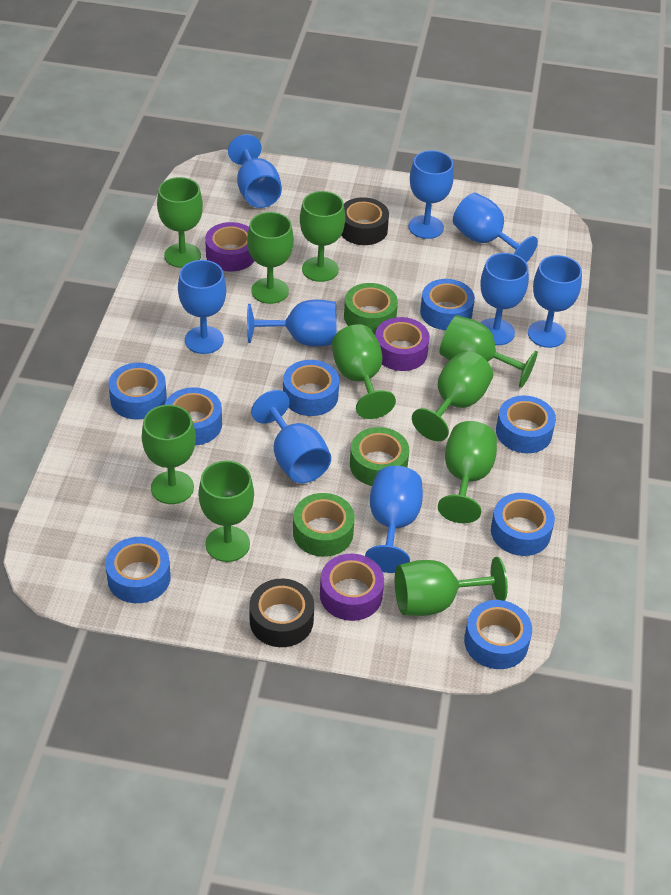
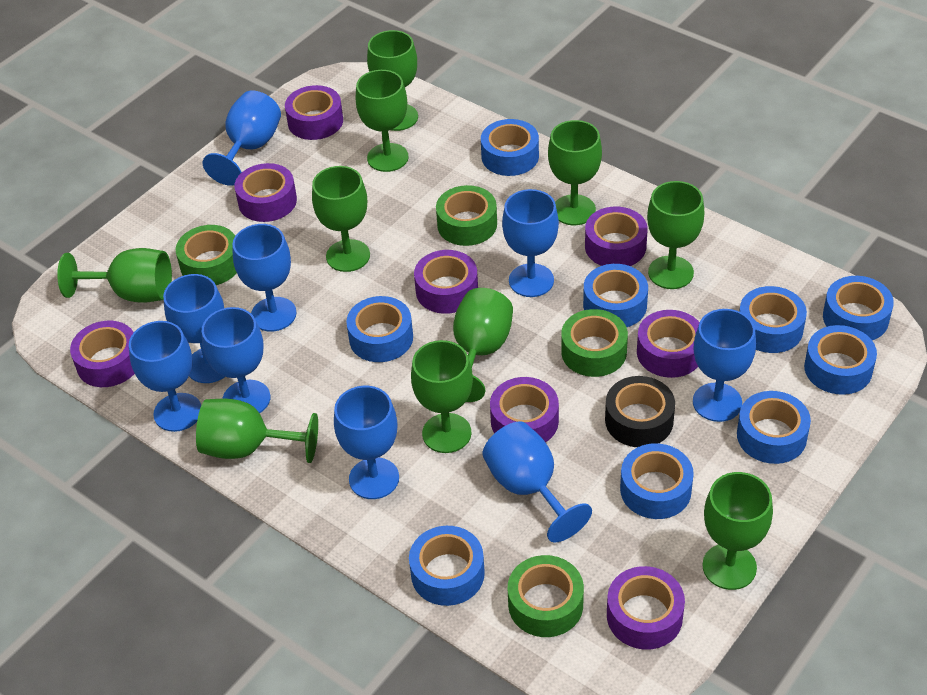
black tape: 2 -> 1
blue tape: 8 -> 9
green tape: 3 -> 4
purple tape: 3 -> 8

